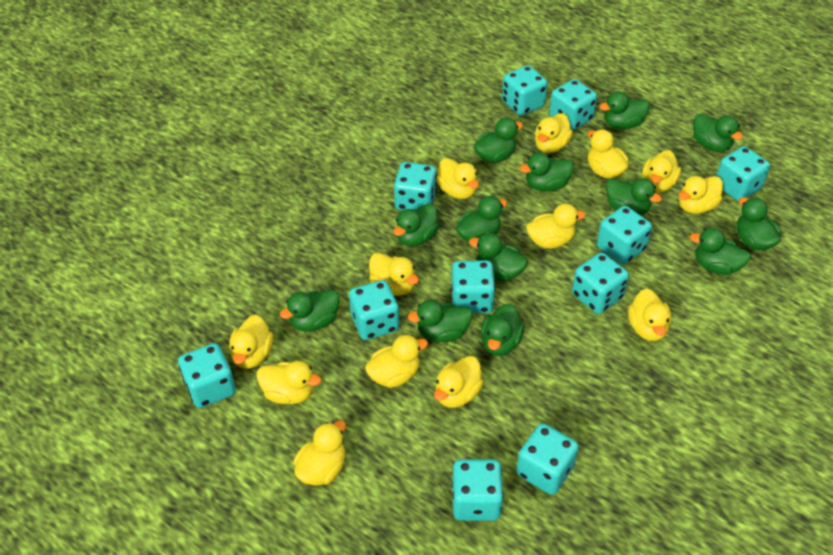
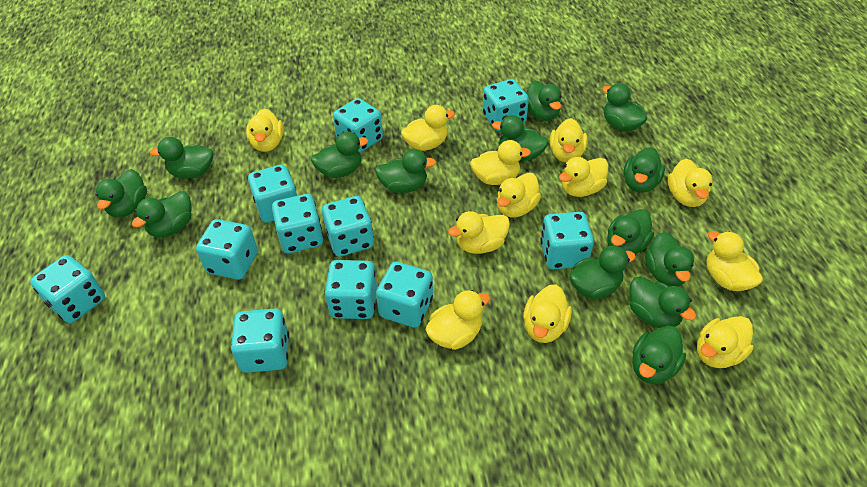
green duck: 13 -> 14
yellow duck: 13 -> 12

